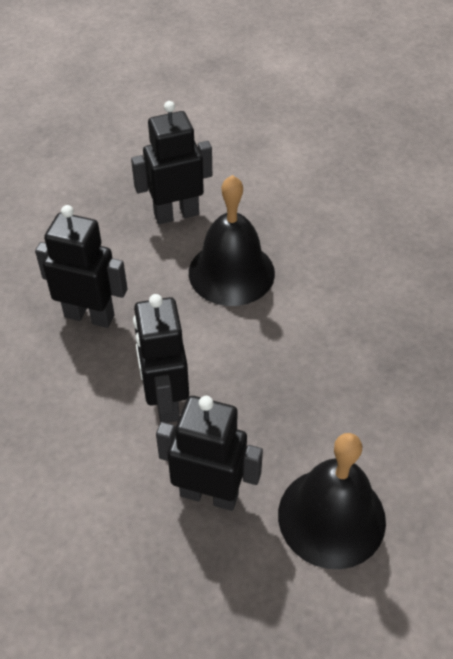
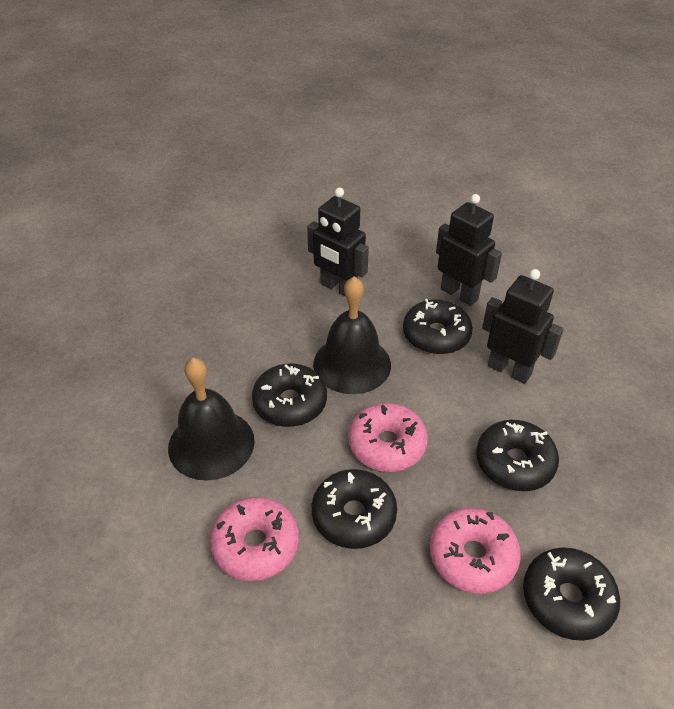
black donut: 0 -> 5
black robot: 4 -> 3
pink donut: 0 -> 3

